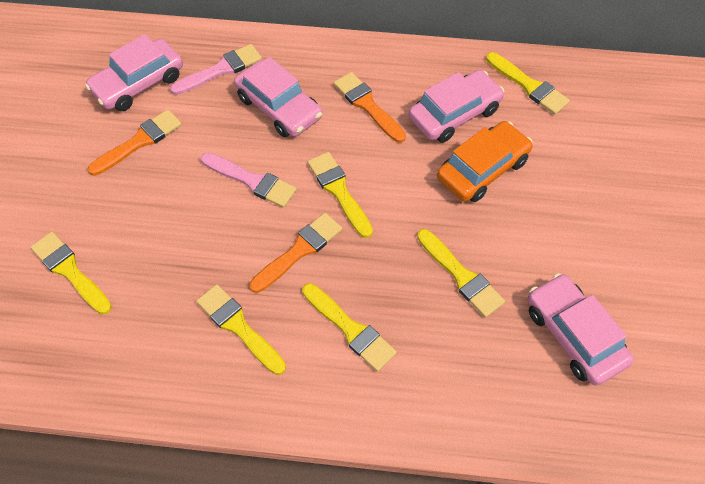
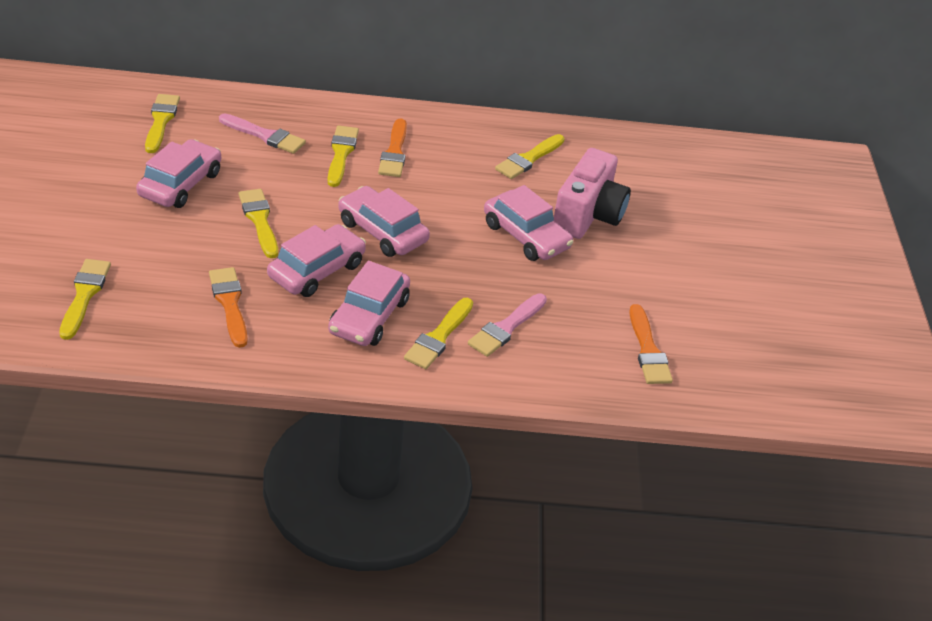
orange car: 1 -> 0
pink camera: 0 -> 1
pink car: 4 -> 5

